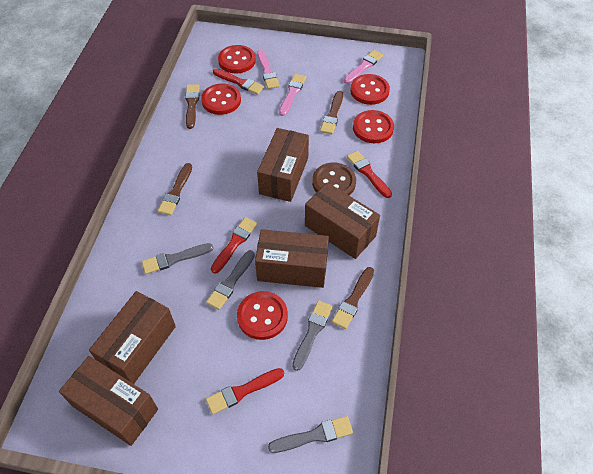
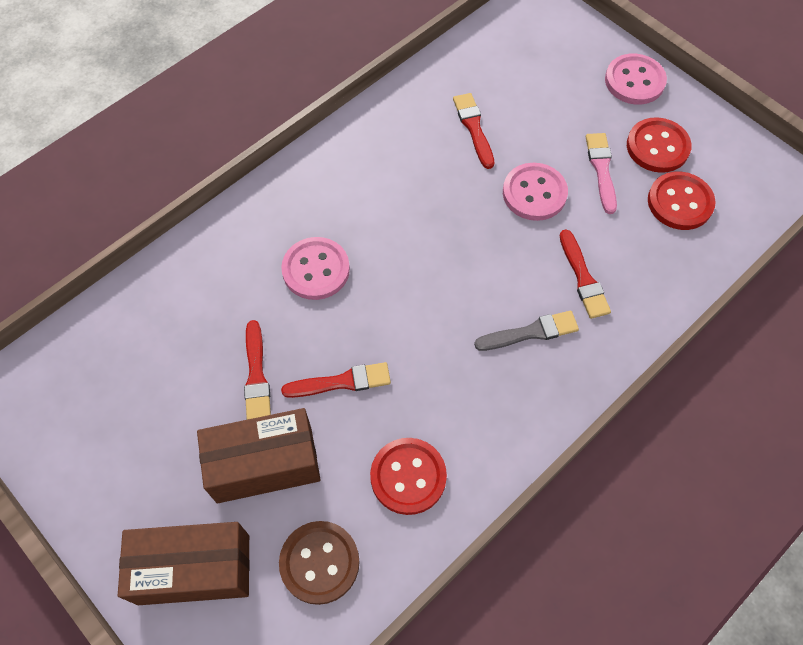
brown box: 5 -> 2
brown brush: 4 -> 0
grey brush: 4 -> 1
pink brush: 3 -> 1
pink button: 0 -> 3
red button: 5 -> 3

